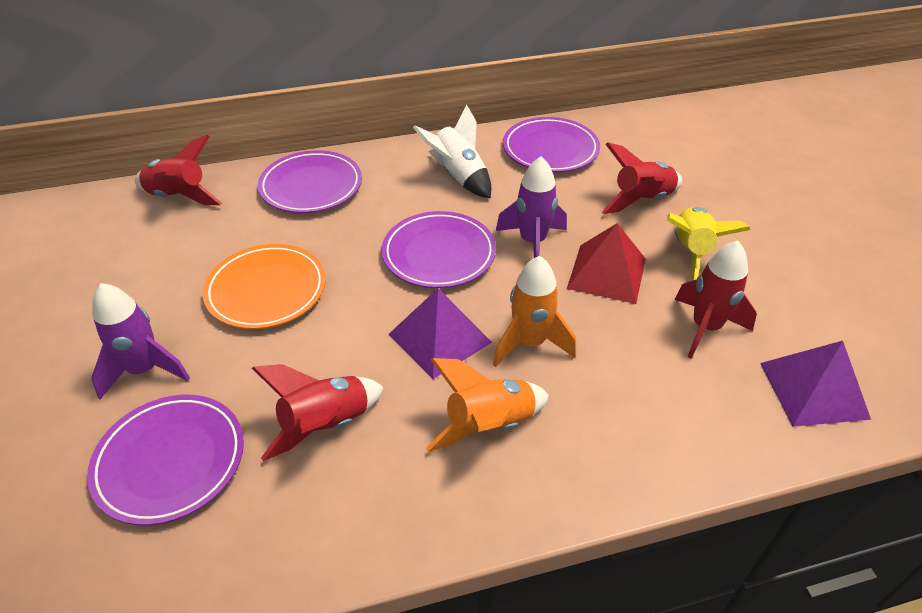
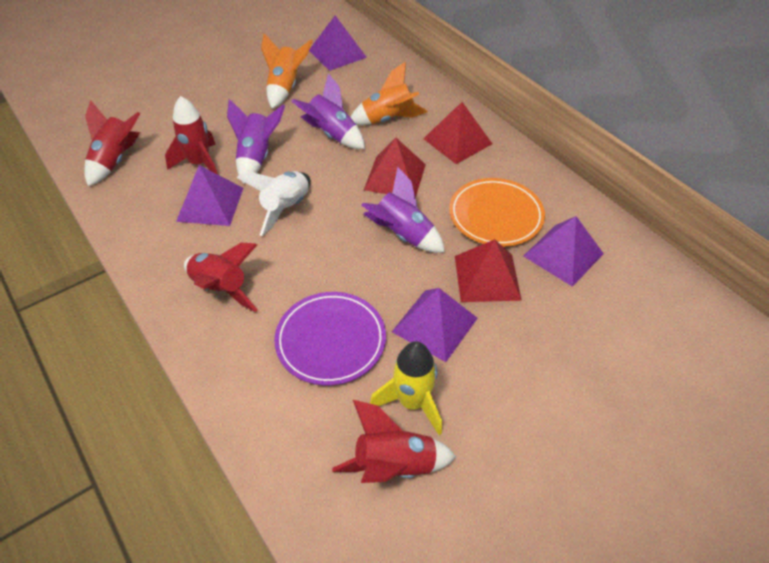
purple plate: 4 -> 1
purple pyramid: 2 -> 4
purple rocket: 2 -> 3
red pyramid: 1 -> 3

